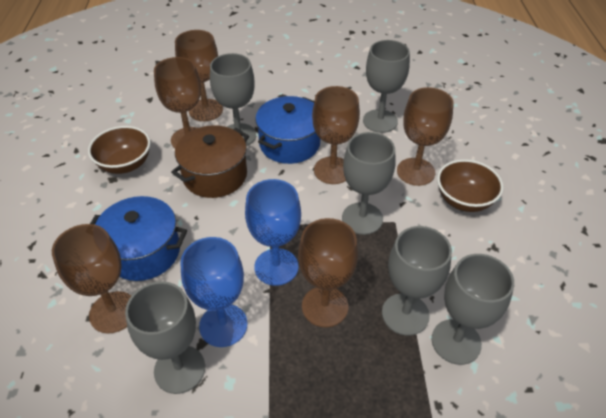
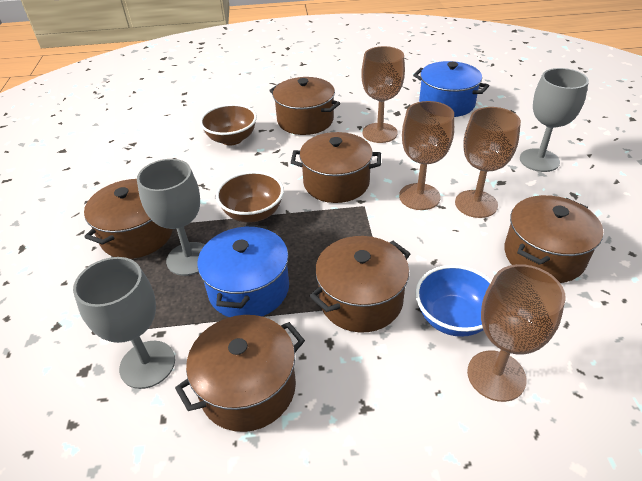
blue bowl: 0 -> 1
blue goblet: 2 -> 0
brown goblet: 6 -> 4
brown pot: 1 -> 6
grey goblet: 6 -> 3

